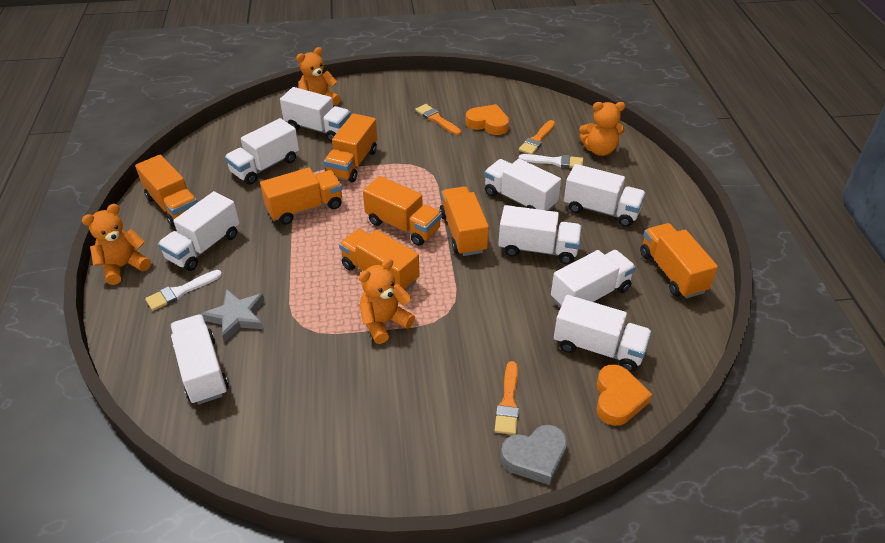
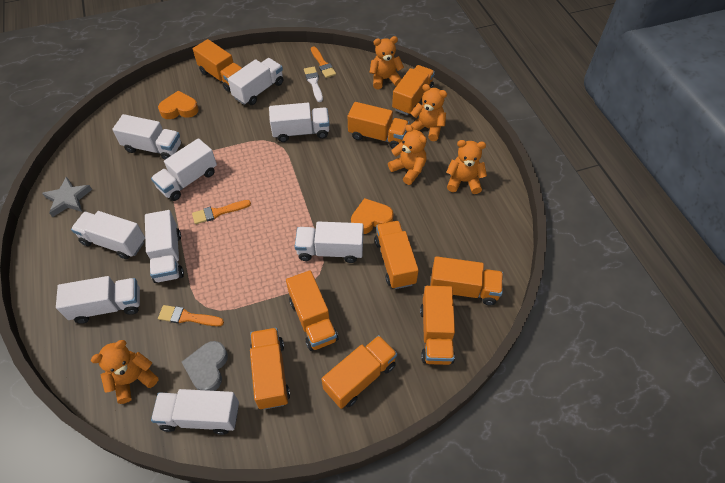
orange teddy bear: 4 -> 5
orange truck: 7 -> 9
white brush: 2 -> 1

